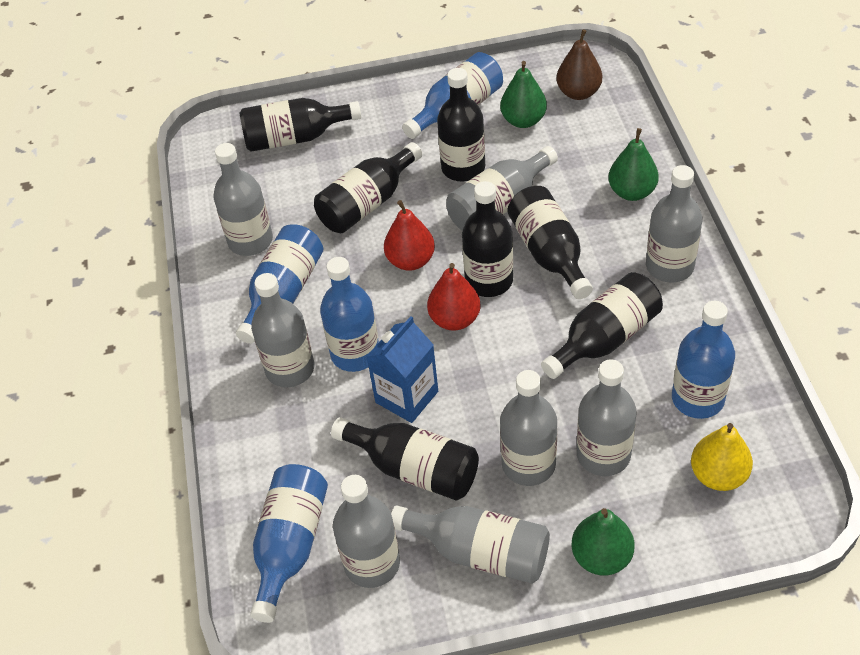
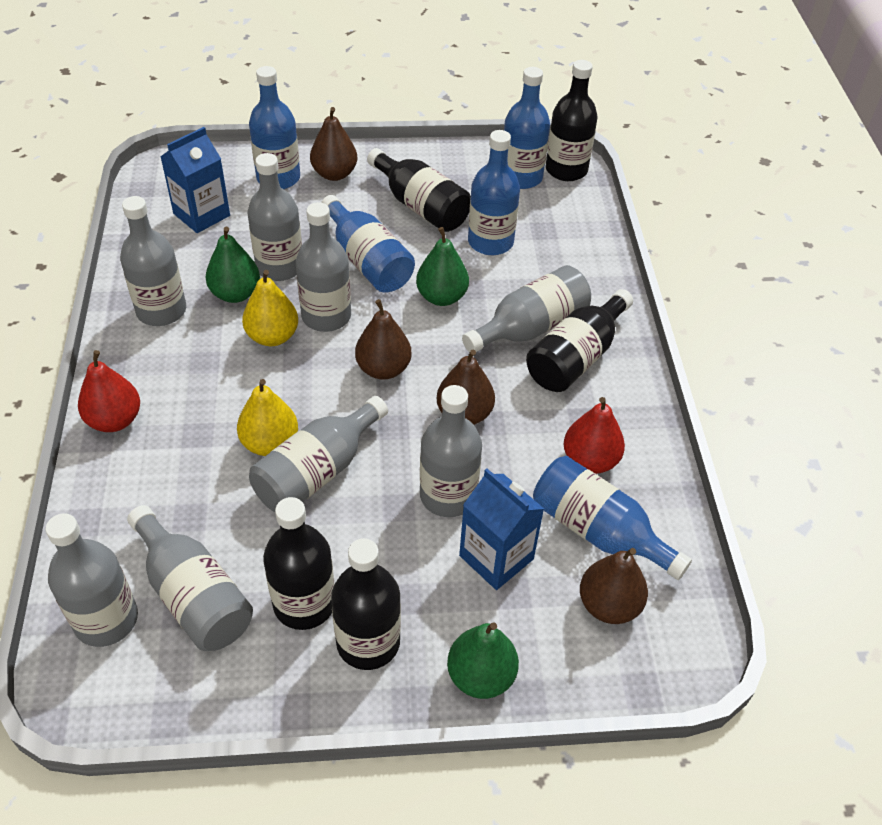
black bottle: 7 -> 5
blue carton: 1 -> 2
brown pear: 1 -> 4
yellow pear: 1 -> 2

